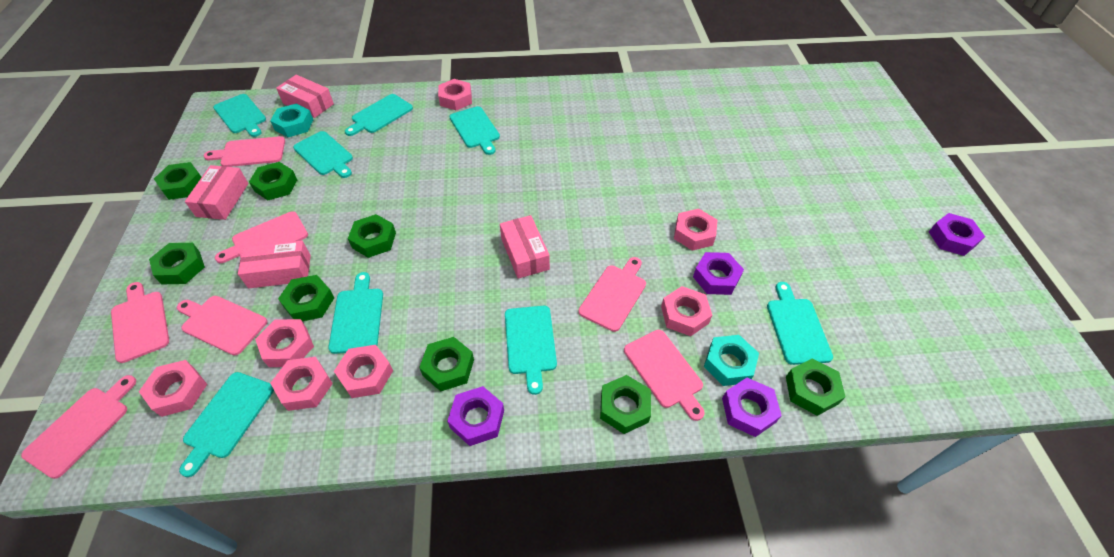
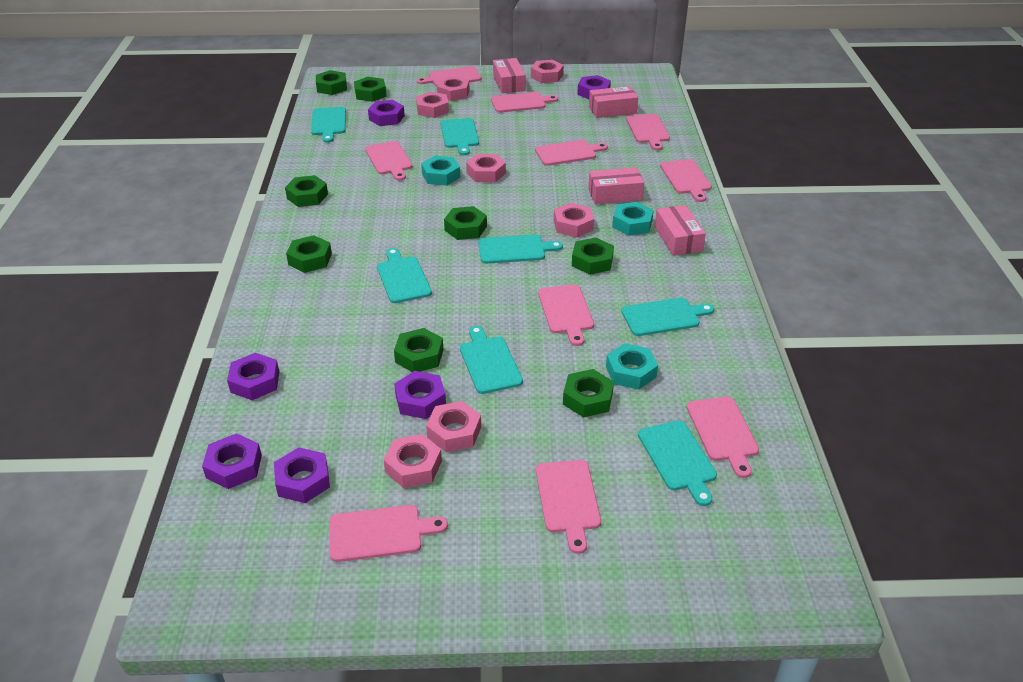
pink cutting board: 7 -> 10
purple nut: 4 -> 6
turquoise cutting board: 8 -> 7
turquoise nut: 2 -> 3

